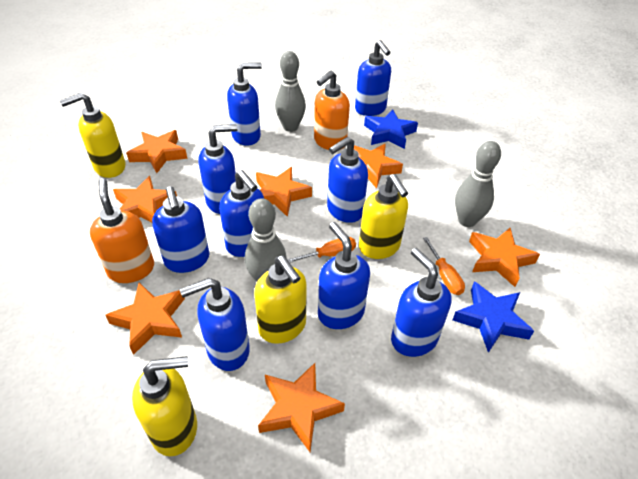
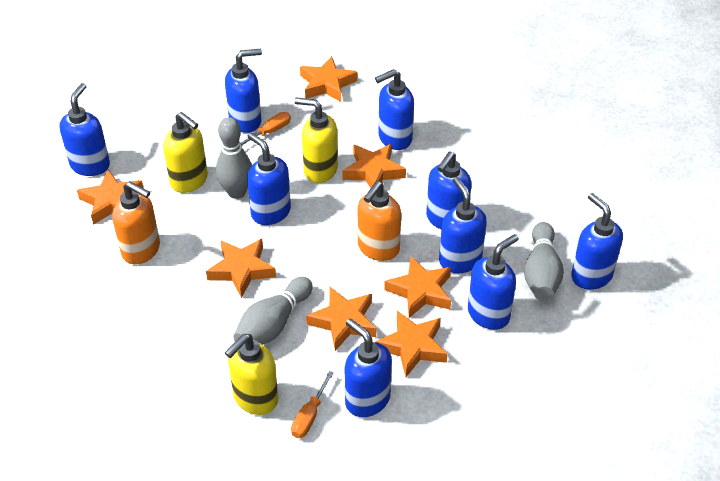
blue star: 2 -> 0
yellow soap dispenser: 4 -> 3

